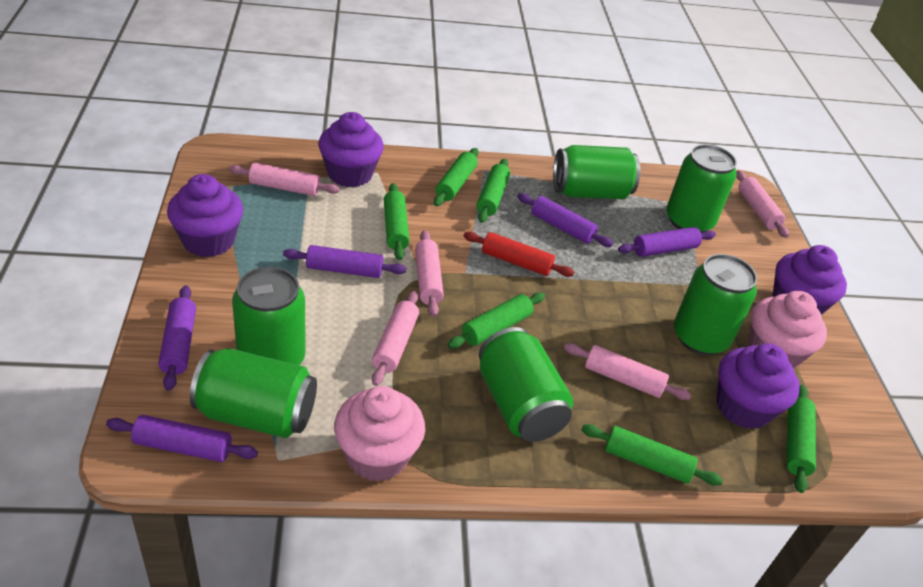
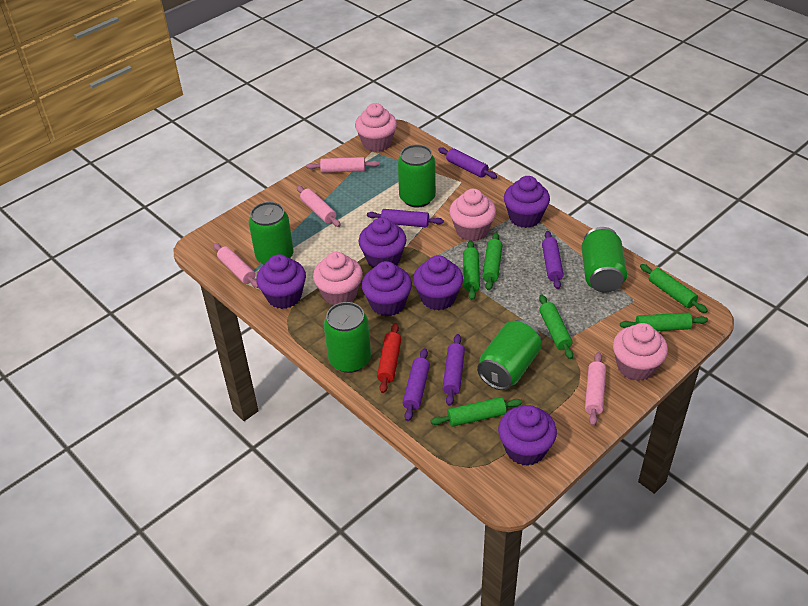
green can: 6 -> 5
pink cupcake: 2 -> 4
pink rolling pin: 5 -> 4
purple cupcake: 4 -> 6

